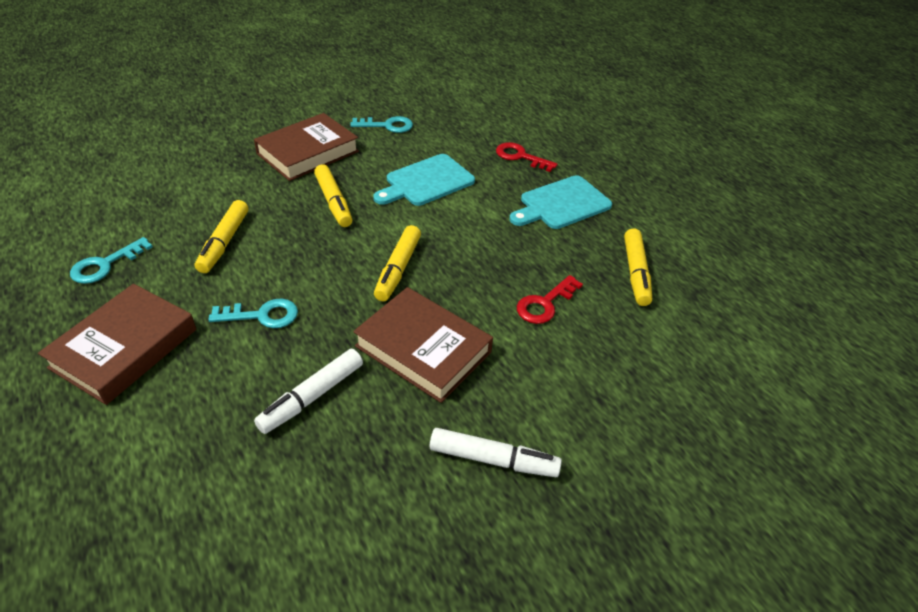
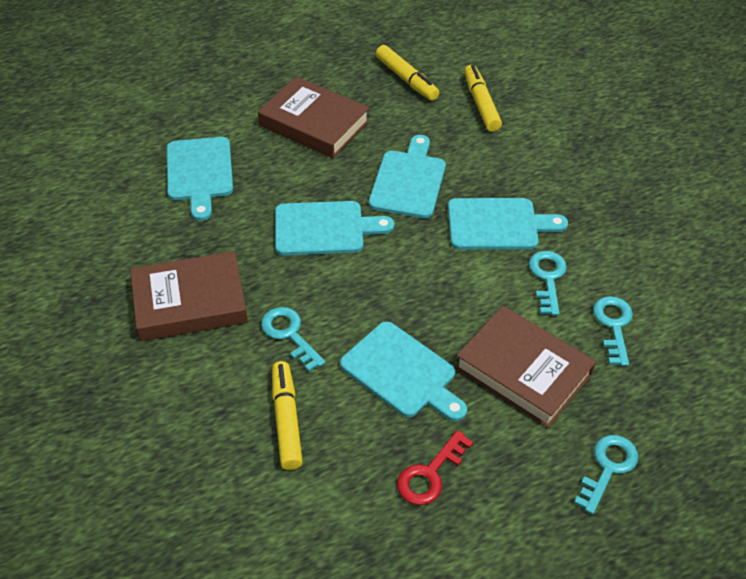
red key: 2 -> 1
turquoise cutting board: 2 -> 5
turquoise key: 3 -> 4
white marker: 2 -> 0
yellow marker: 4 -> 3

